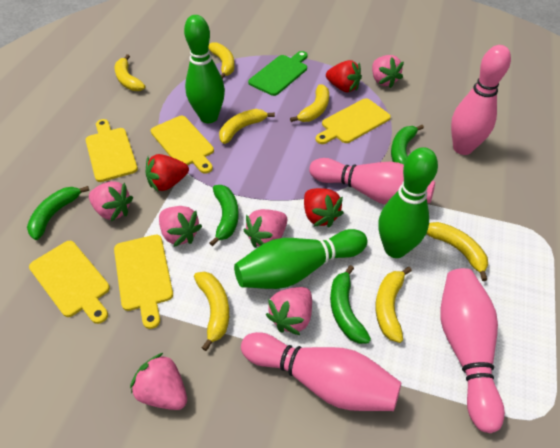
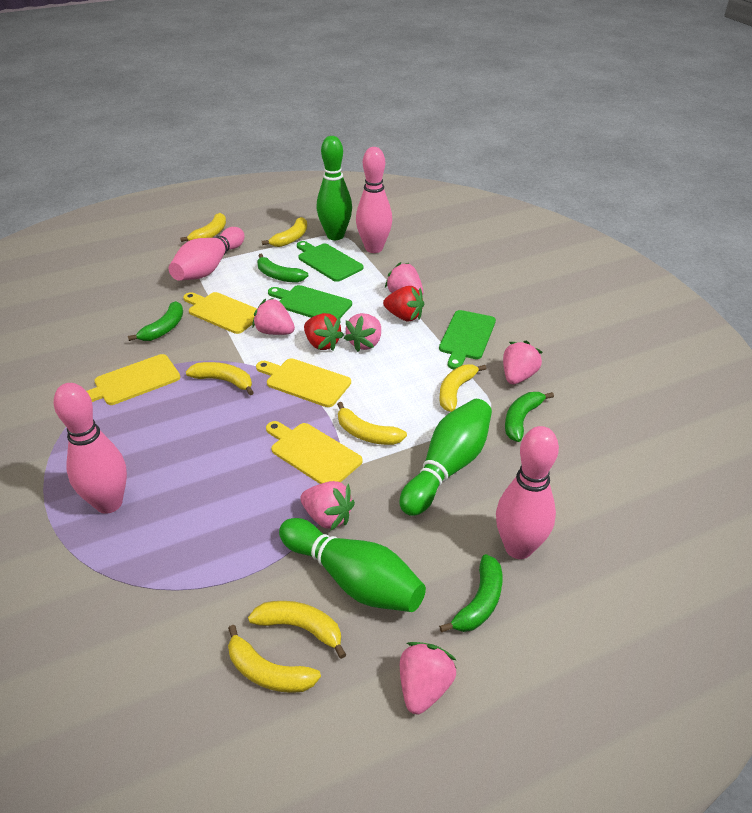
green cutting board: 1 -> 3
red strawberry: 3 -> 2
yellow cutting board: 5 -> 4

